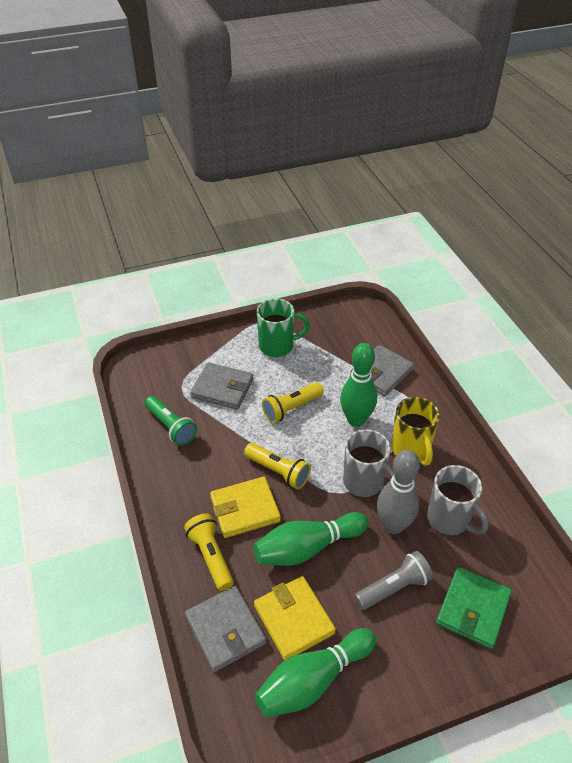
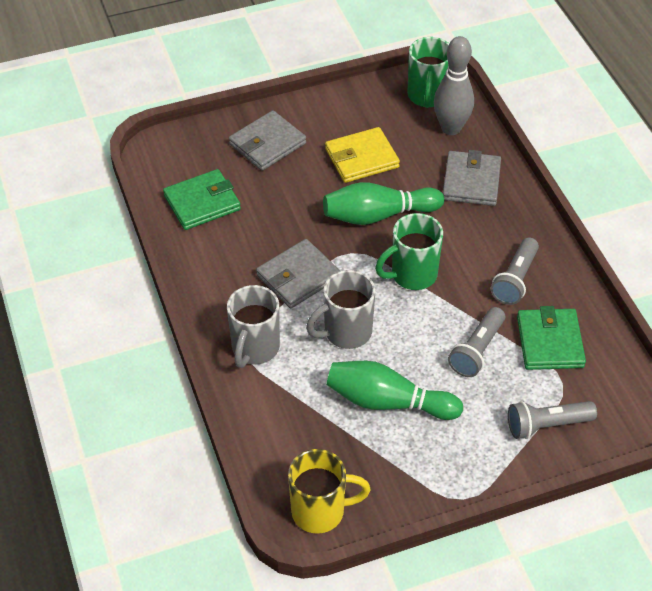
green bowling pin: 3 -> 2
green flashlight: 1 -> 0
green mug: 1 -> 2
green wallet: 1 -> 2
grey flashlight: 1 -> 3
yellow flashlight: 3 -> 0
yellow wallet: 2 -> 1

